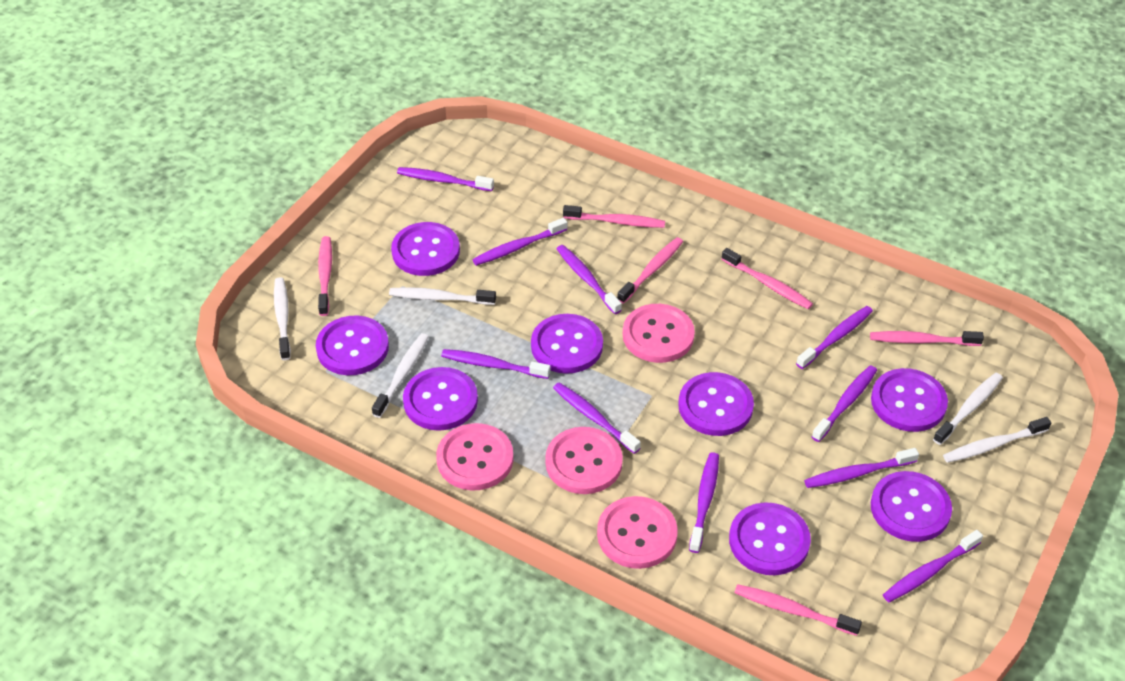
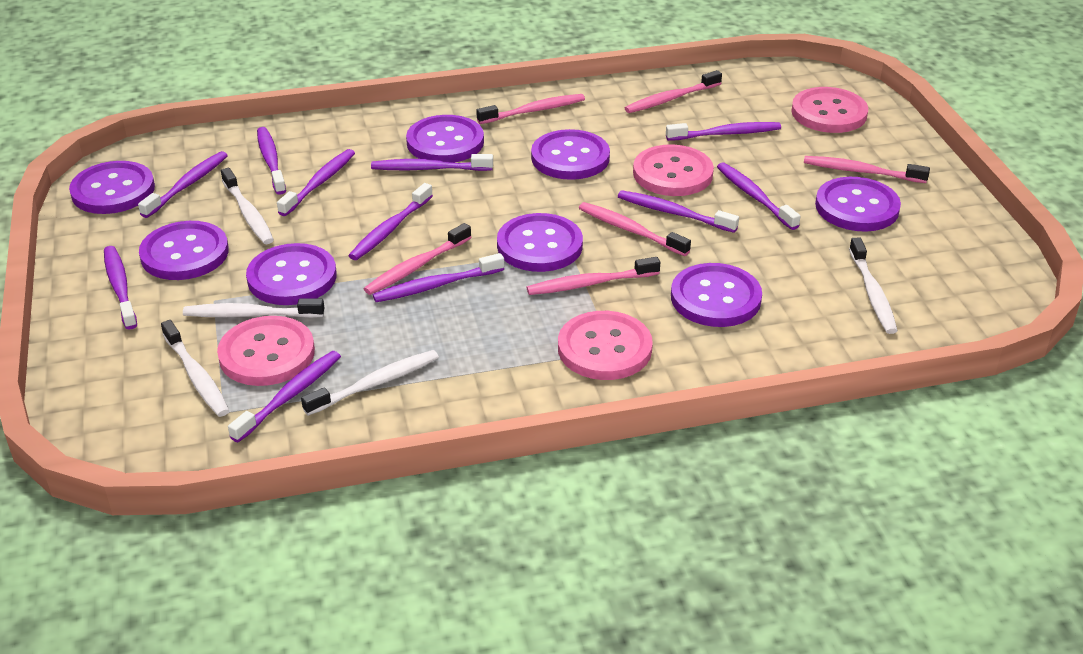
purple toothbrush: 10 -> 11

